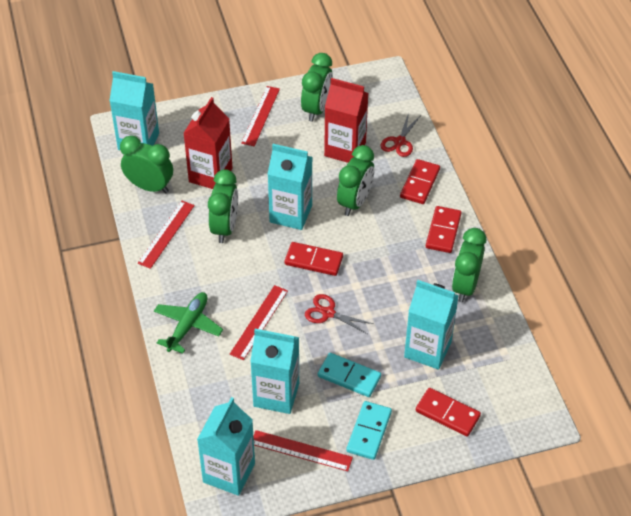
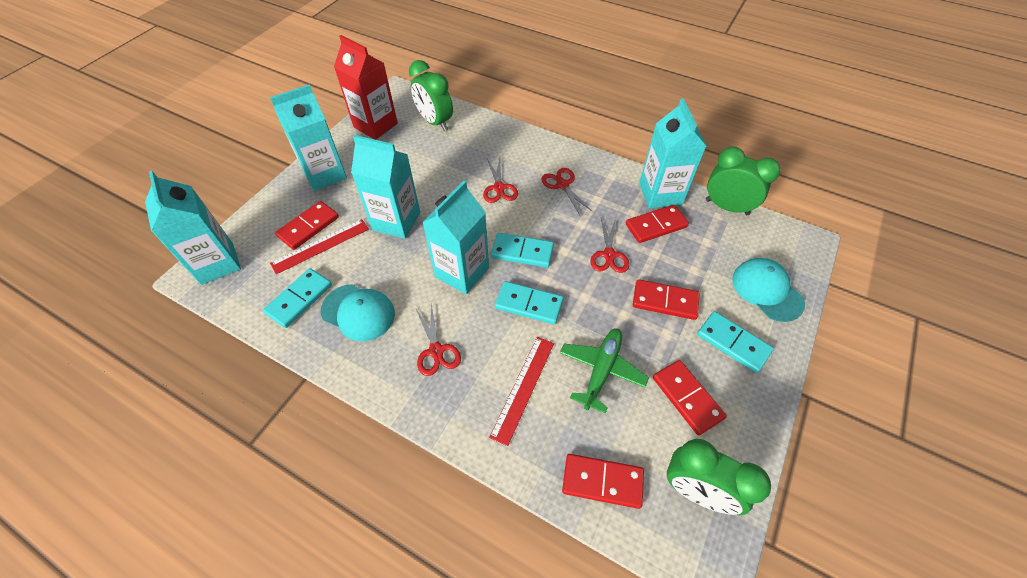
green clock: 5 -> 3
red carton: 2 -> 1
red domino: 4 -> 5
red ruler: 4 -> 2
red scissors: 2 -> 4
turquoise cap: 0 -> 2
turquoise domino: 2 -> 4

